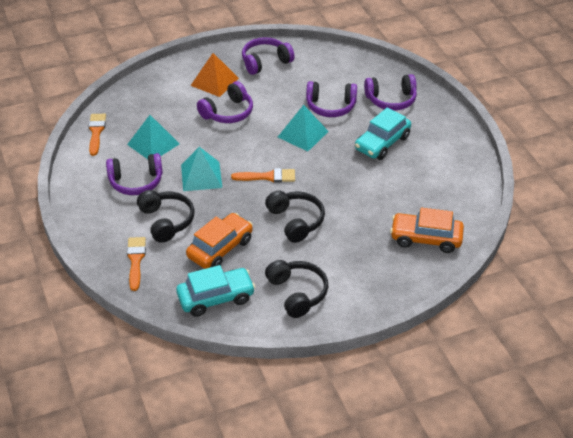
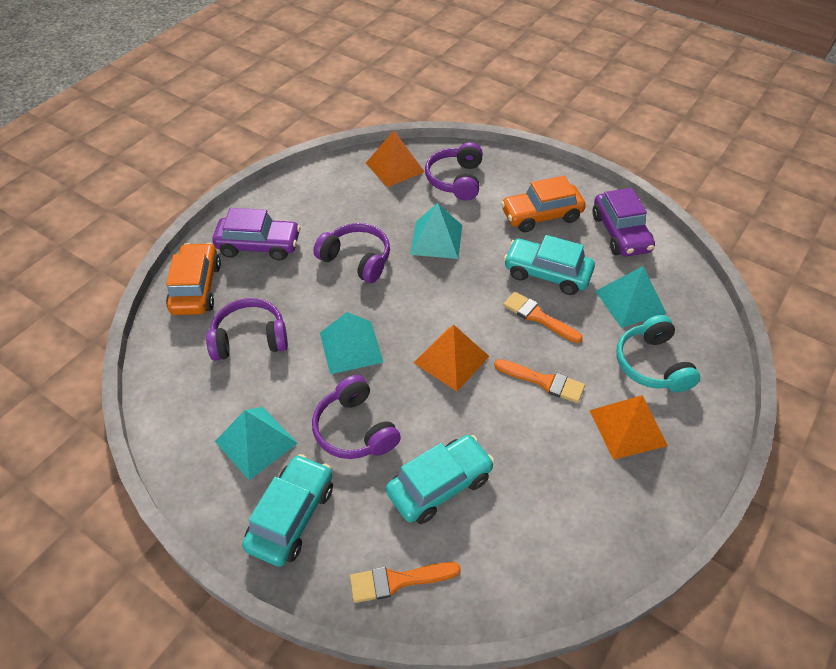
black headphones: 3 -> 0
orange pyramid: 1 -> 3
purple car: 0 -> 2
purple headphones: 5 -> 4
turquoise car: 2 -> 3
turquoise headphones: 0 -> 1
turquoise pyramid: 3 -> 4

